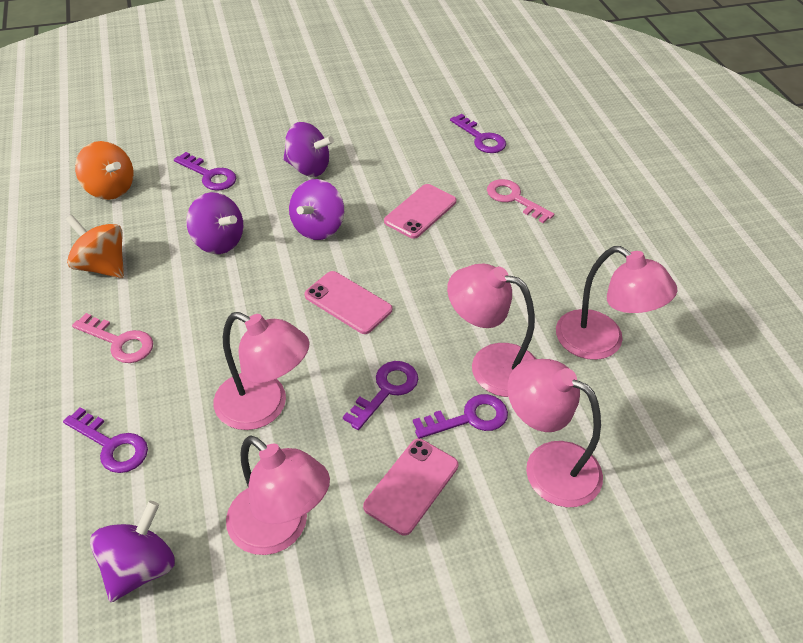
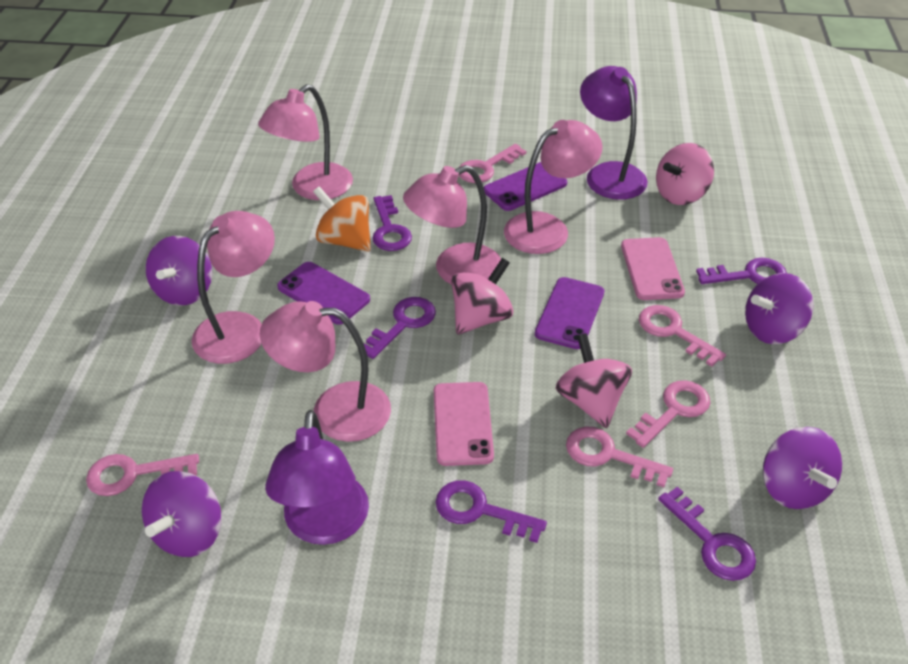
orange spinning top: 2 -> 1
pink key: 2 -> 5
pink phone: 3 -> 2
pink spinning top: 0 -> 3
purple lamp: 0 -> 2
purple phone: 0 -> 3

